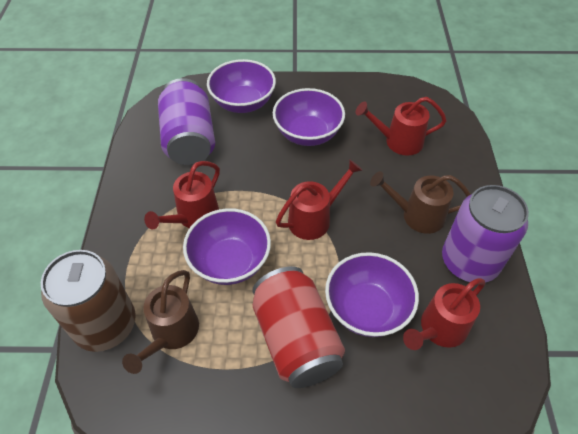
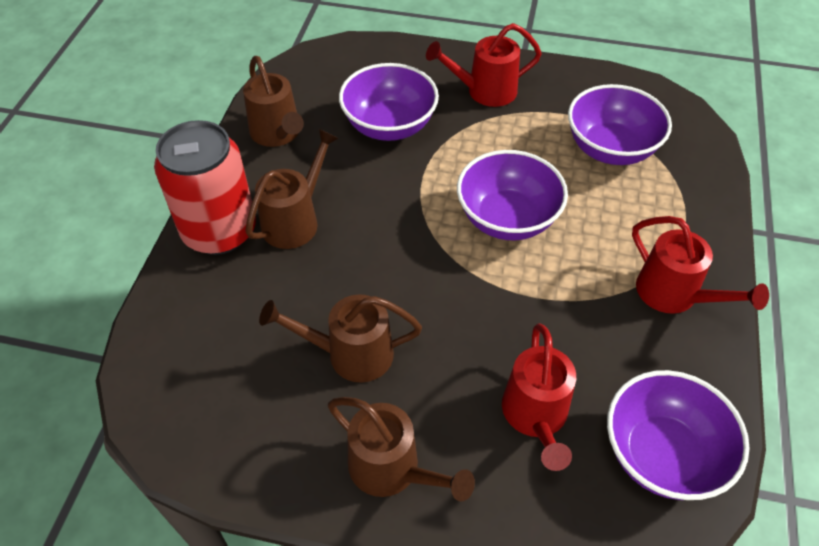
brown can: 1 -> 0
brown watering can: 2 -> 4
purple can: 2 -> 0
red watering can: 4 -> 3

